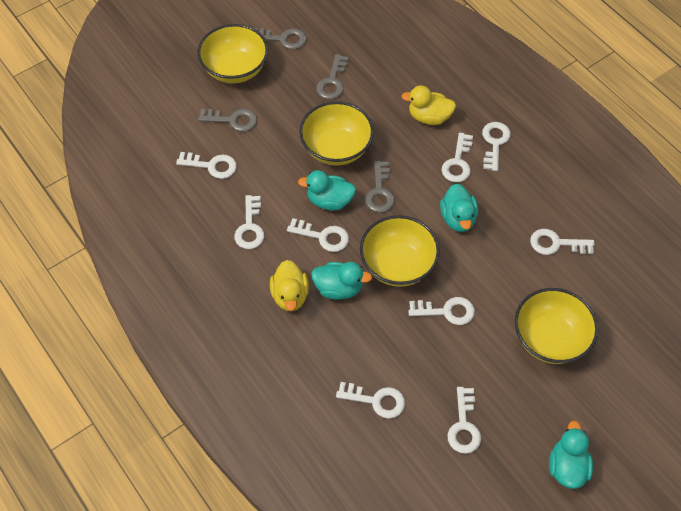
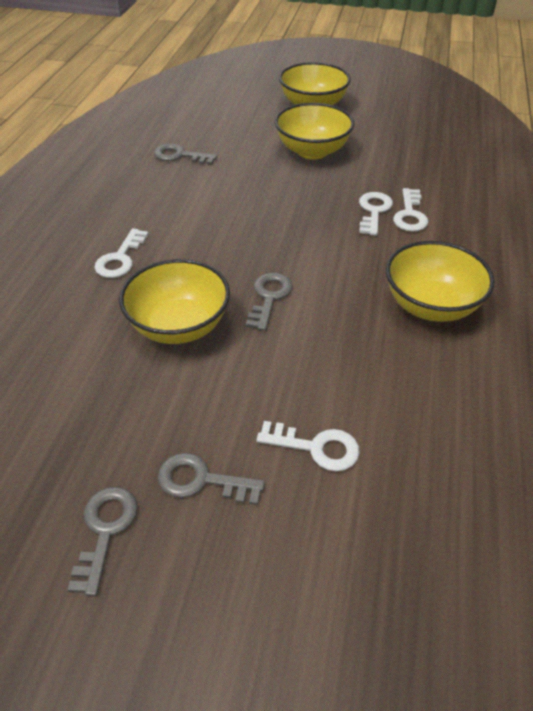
turquoise duck: 4 -> 0
white key: 9 -> 4
yellow duck: 2 -> 0

